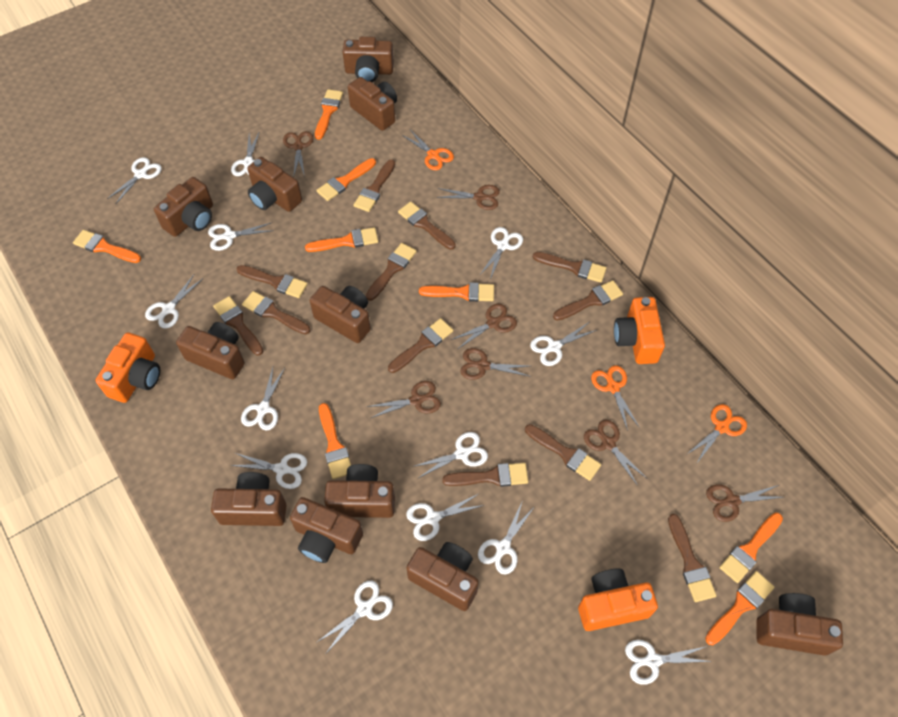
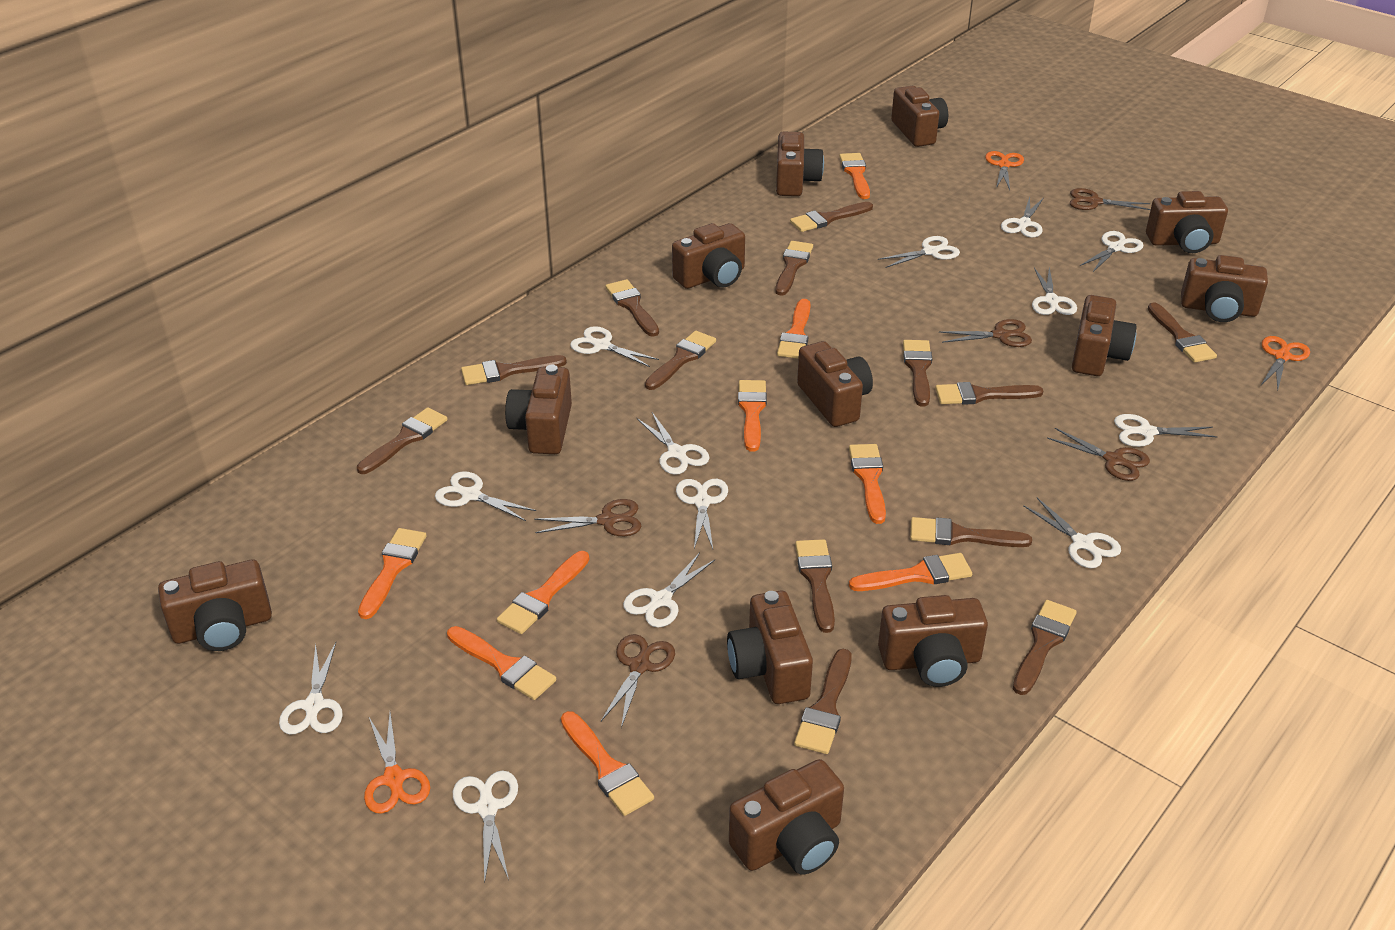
brown brush: 12 -> 13
brown camera: 11 -> 12
brown scissors: 7 -> 5
orange brush: 8 -> 9
orange camera: 3 -> 0

